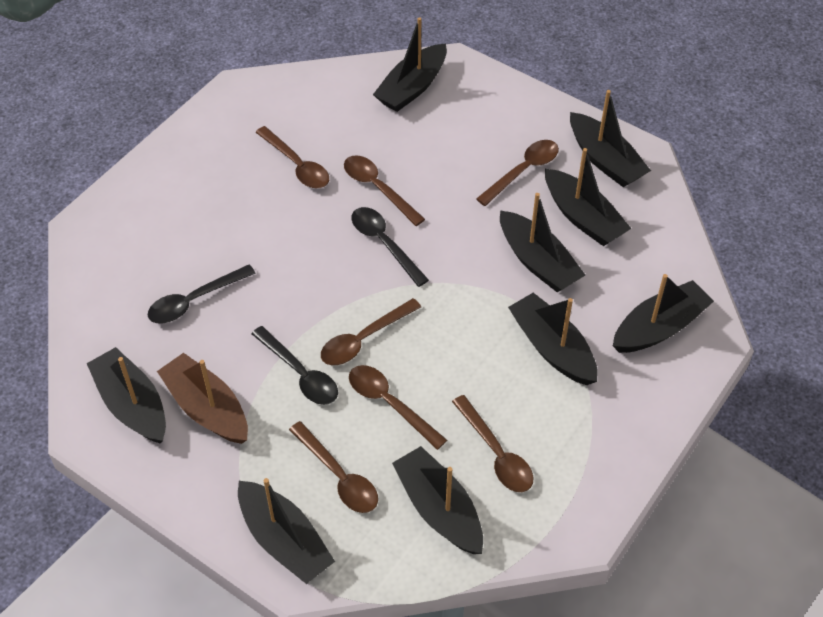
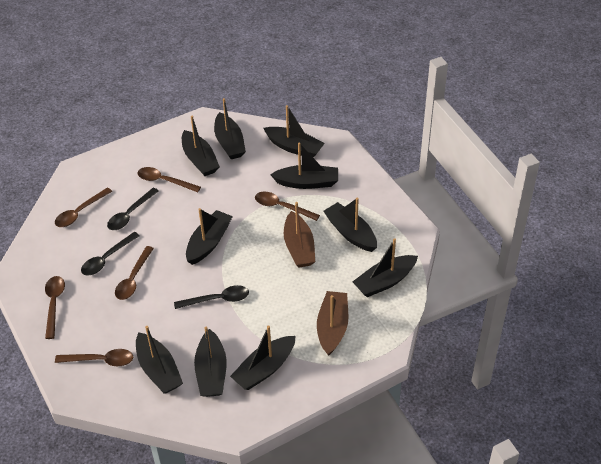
black boat: 9 -> 10
brown boat: 1 -> 2
brown spoon: 7 -> 6

